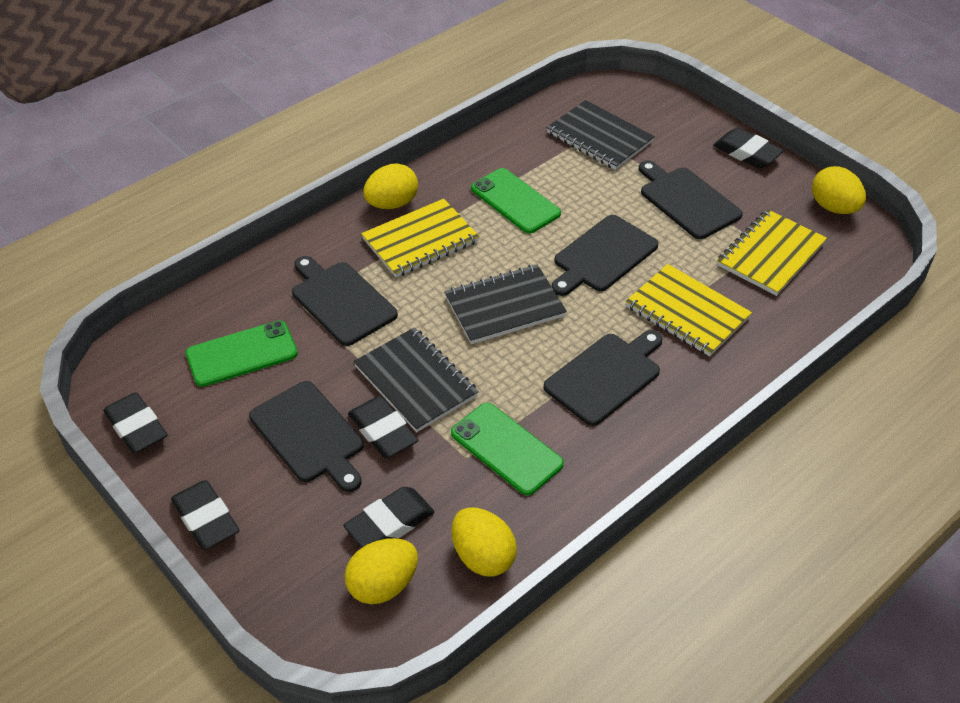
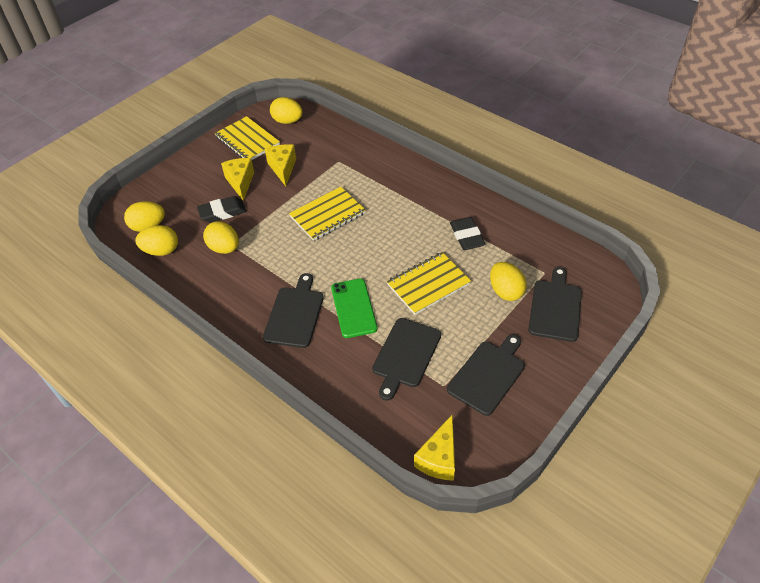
black cutting board: 5 -> 4
black eraser: 5 -> 2
black notebook: 3 -> 0
green phone: 3 -> 1
yellow cheese: 0 -> 3
yellow egg: 4 -> 5

